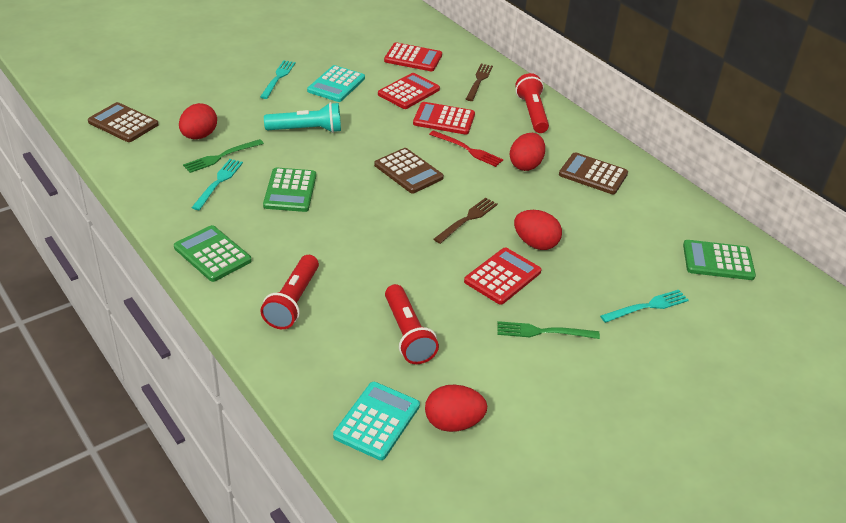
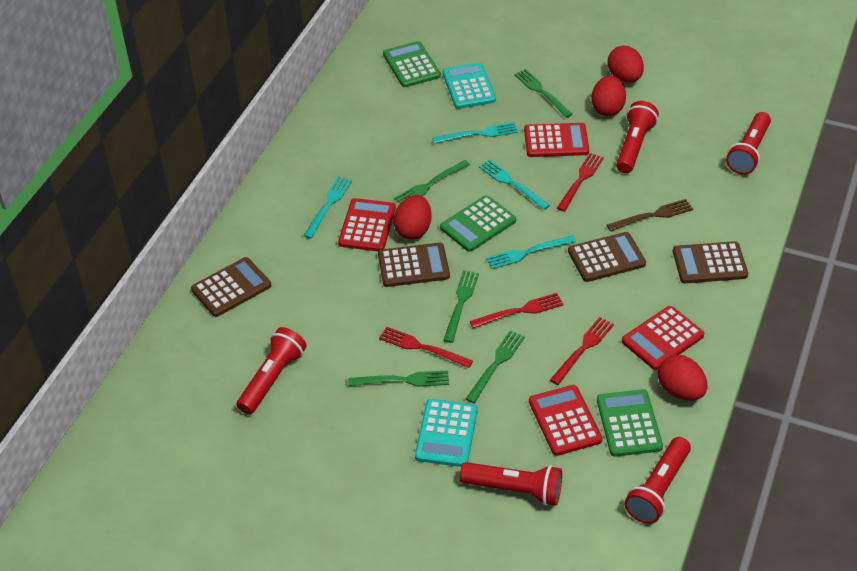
brown calculator: 3 -> 4
brown fork: 2 -> 1
green fork: 2 -> 5
red flashlight: 3 -> 5
red fork: 1 -> 4
turquoise flashlight: 1 -> 0
turquoise fork: 3 -> 4

